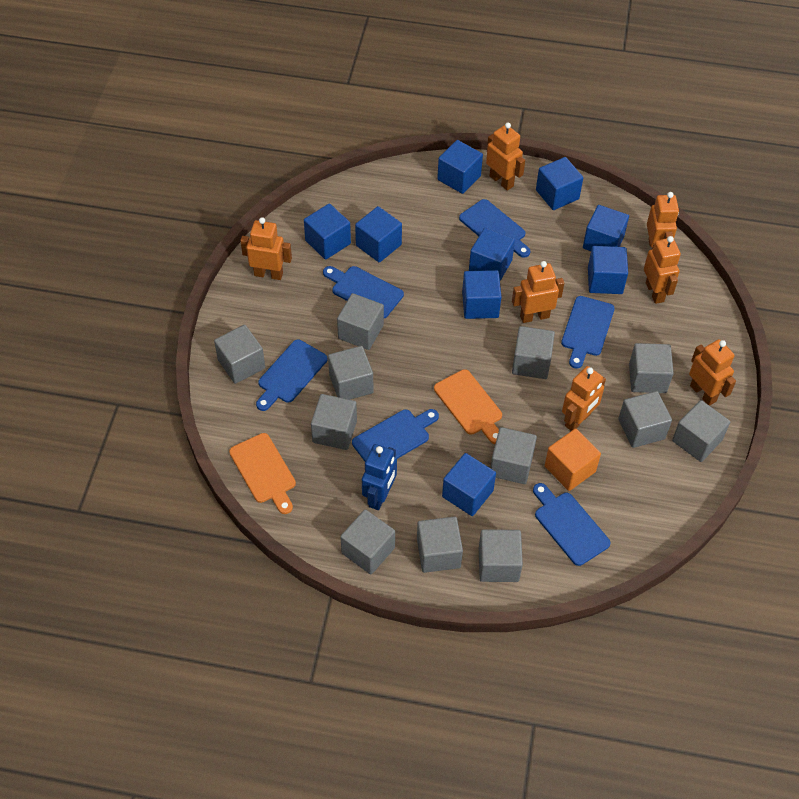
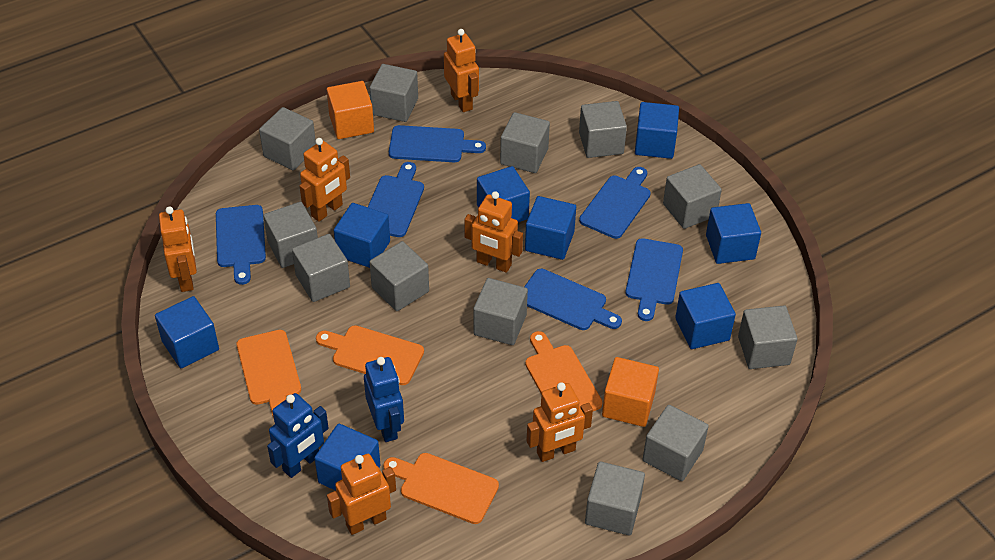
blue cube: 9 -> 8
blue robot: 1 -> 2
orange cube: 1 -> 2
orange cutting board: 2 -> 4
orange robot: 7 -> 6

